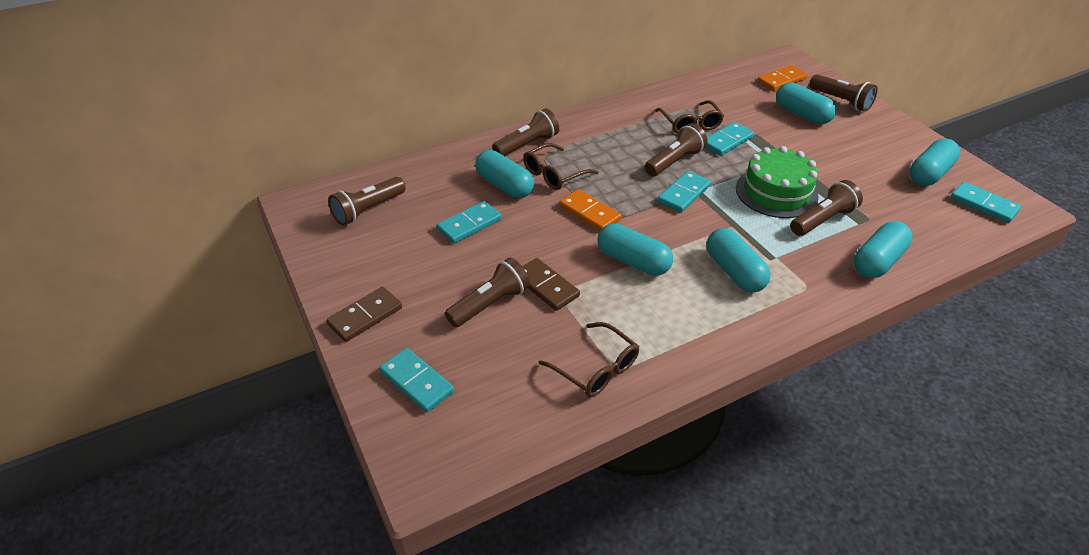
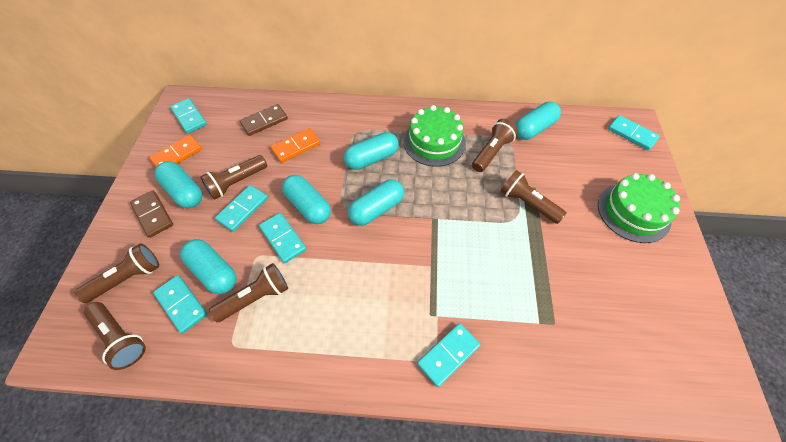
brown glasses: 3 -> 0
green cake: 1 -> 2
turquoise domino: 5 -> 6

